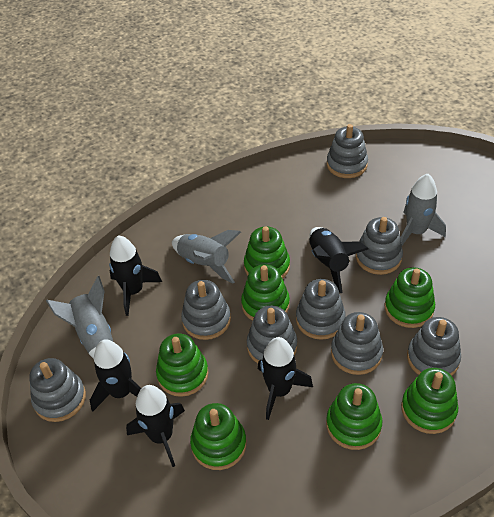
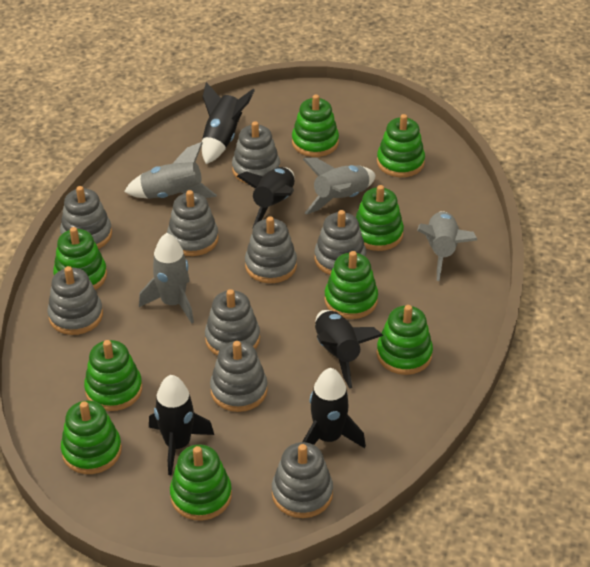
green stacking toy: 7 -> 9
grey rocket: 3 -> 4
grey stacking toy: 8 -> 9

